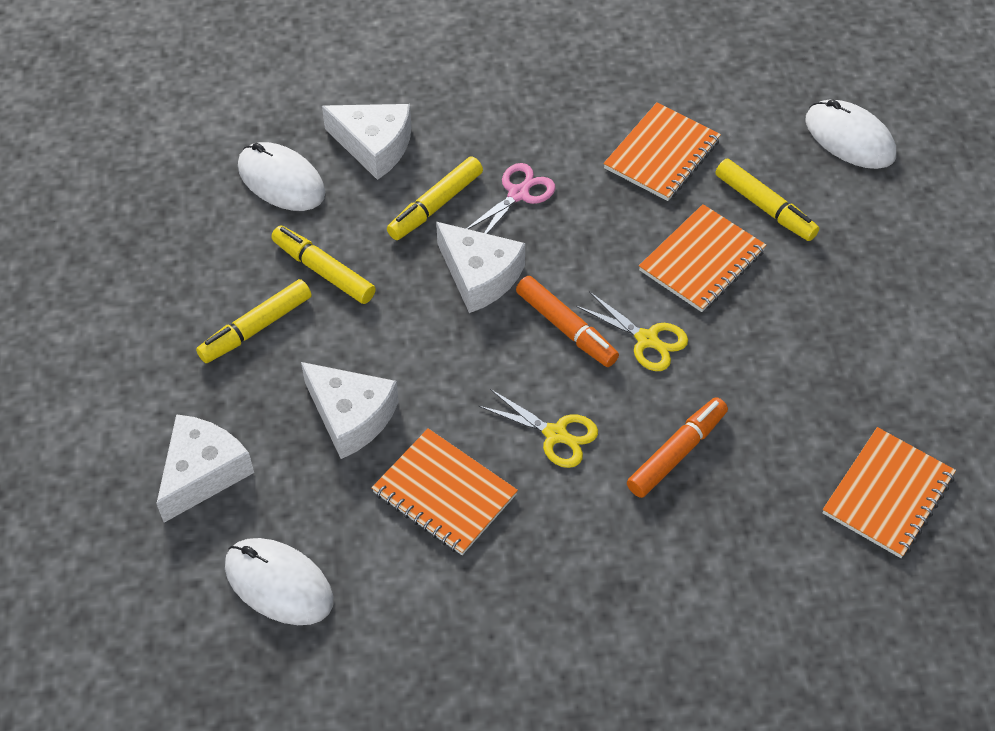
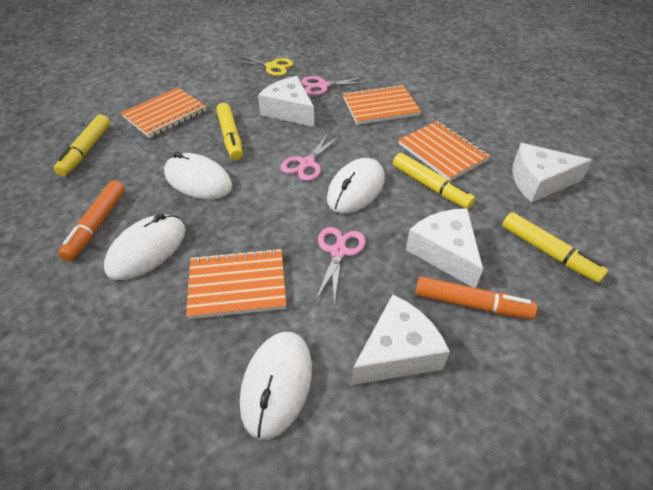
pink scissors: 1 -> 3
white mouse: 3 -> 4
yellow scissors: 2 -> 1

